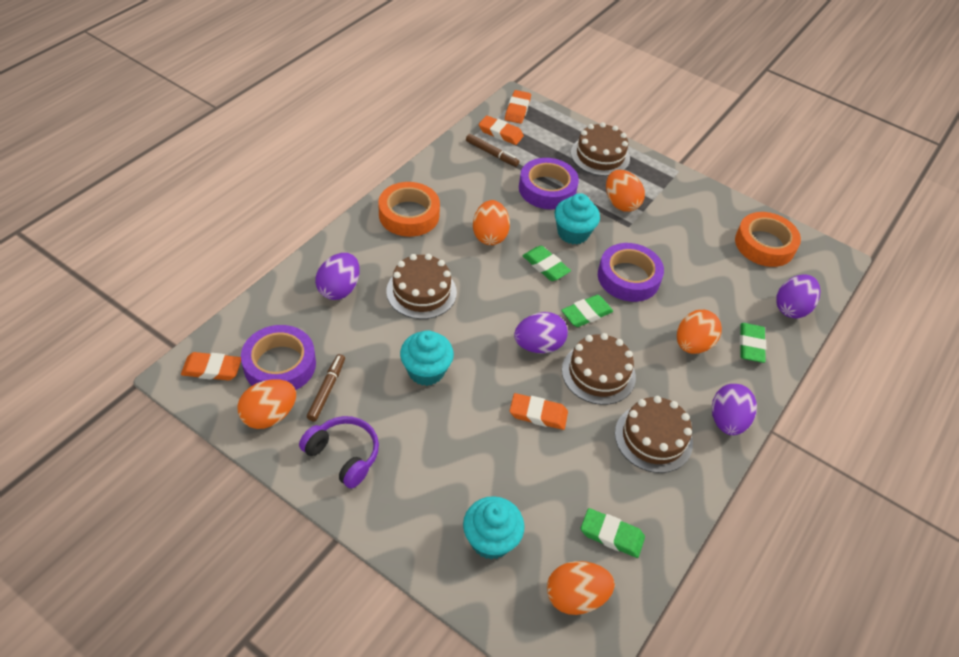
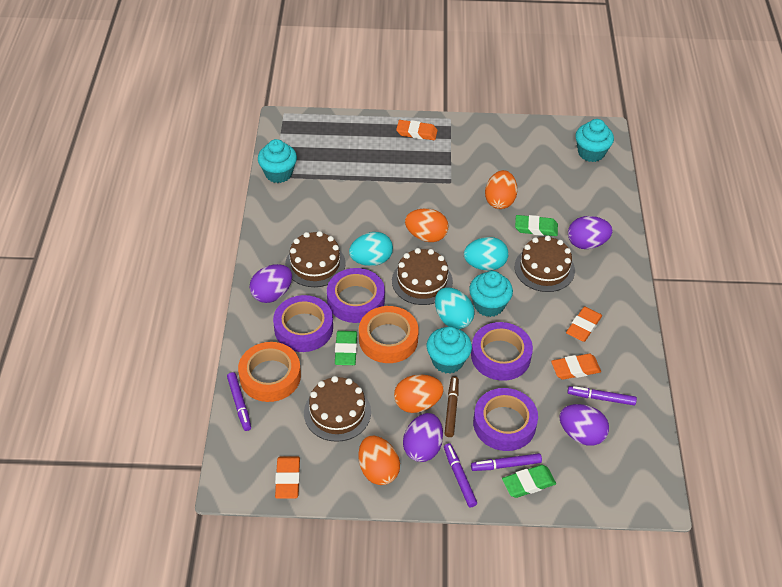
brown marker: 2 -> 1
green eraser: 4 -> 3
orange egg: 5 -> 4
purple headphones: 1 -> 0
purple marker: 0 -> 4
purple tape: 3 -> 4
turquoise cupcake: 3 -> 4
turquoise egg: 0 -> 3

